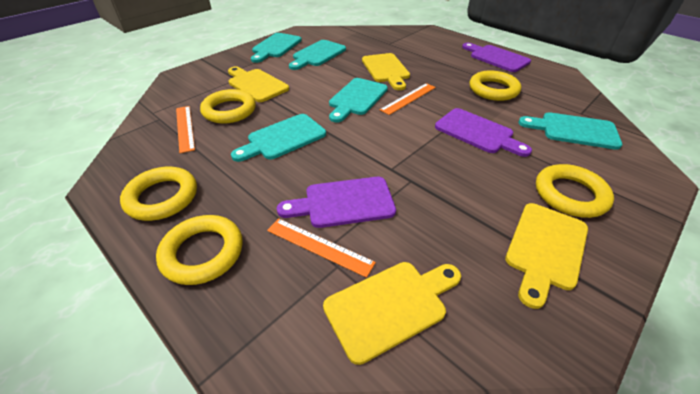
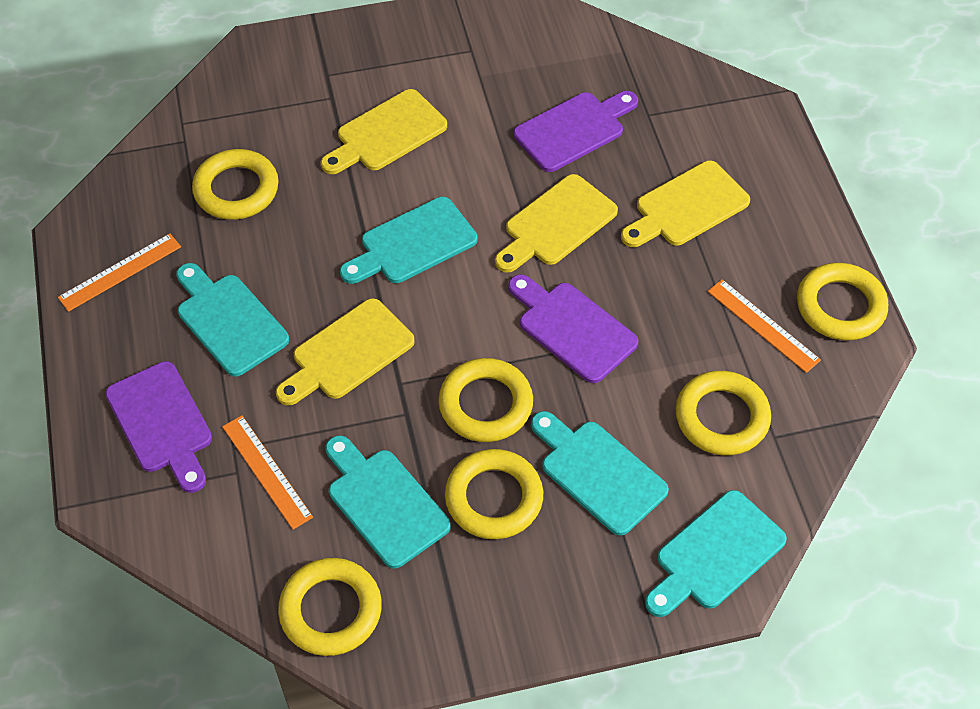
yellow ring: 5 -> 6

